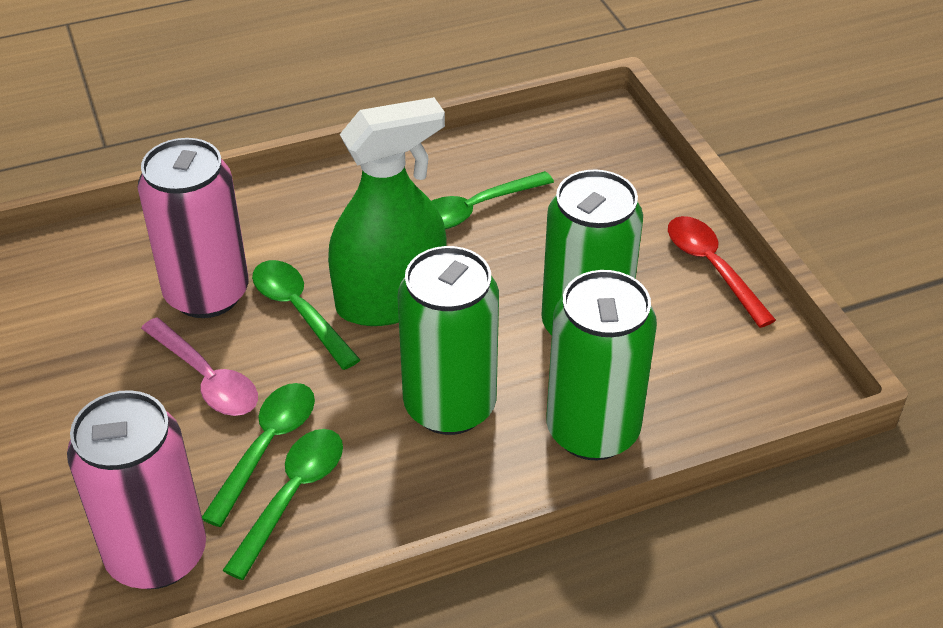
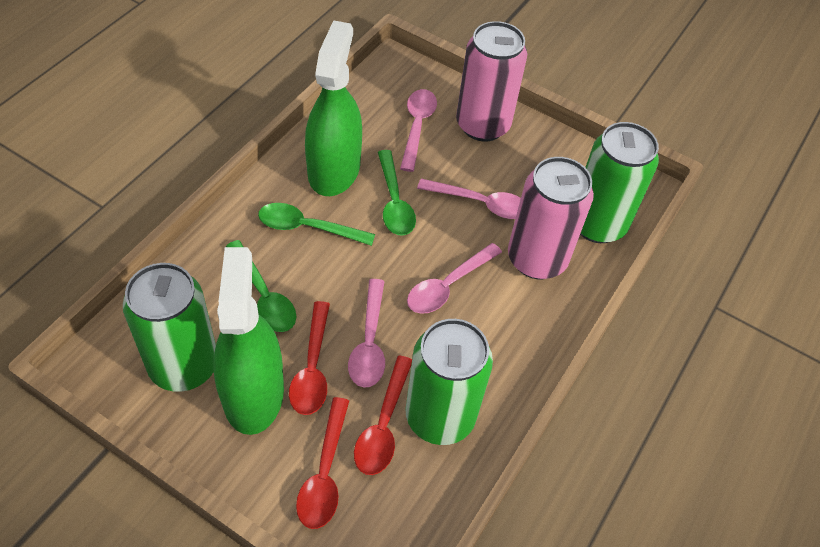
green spoon: 4 -> 3
green spray bottle: 1 -> 2
pink spoon: 1 -> 4
red spoon: 1 -> 3

